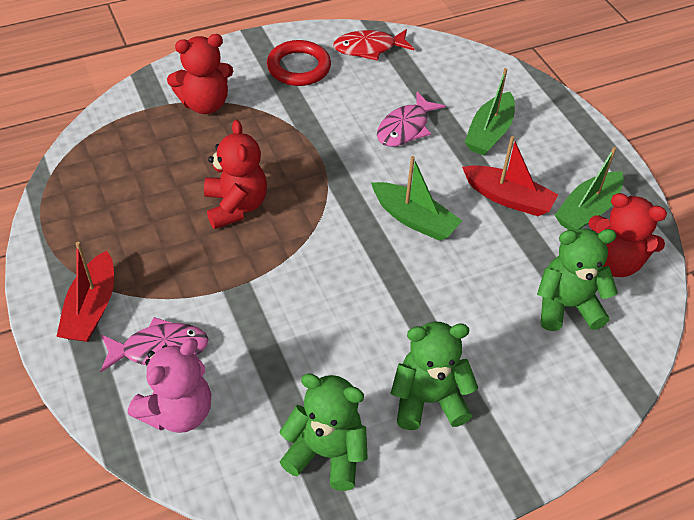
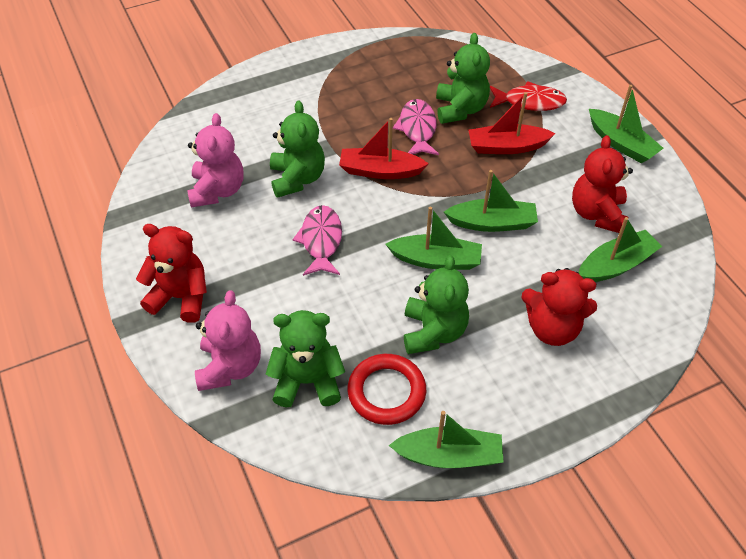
green boat: 3 -> 5
green teddy bear: 3 -> 4
pink teddy bear: 1 -> 2

